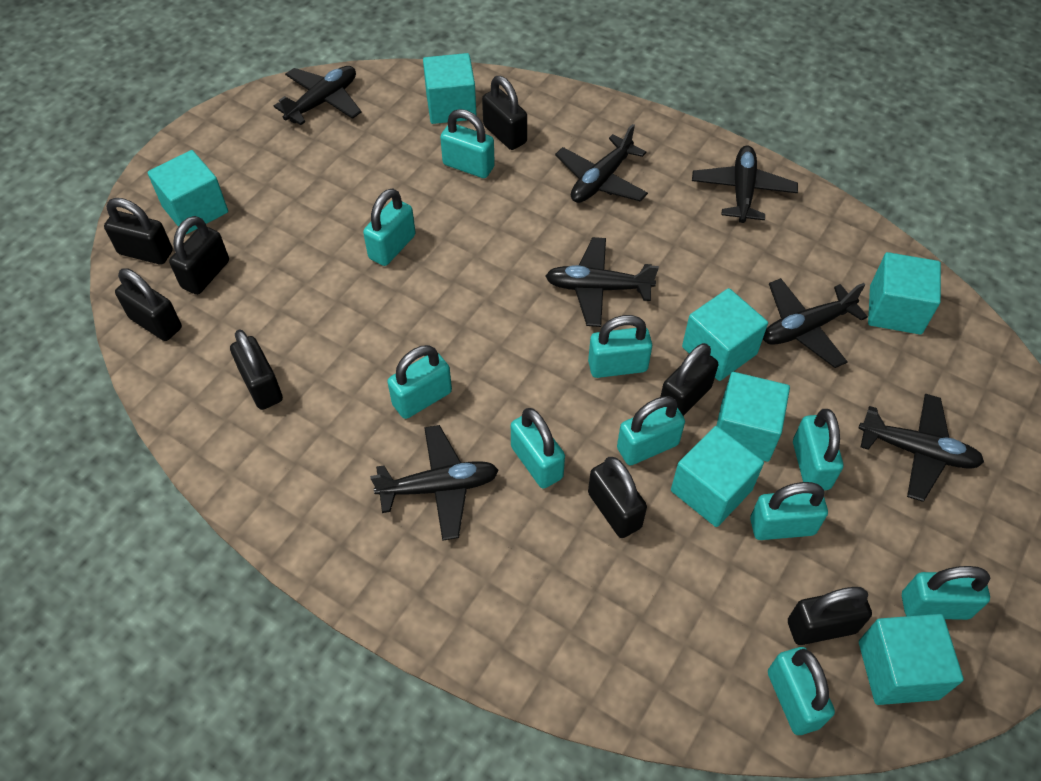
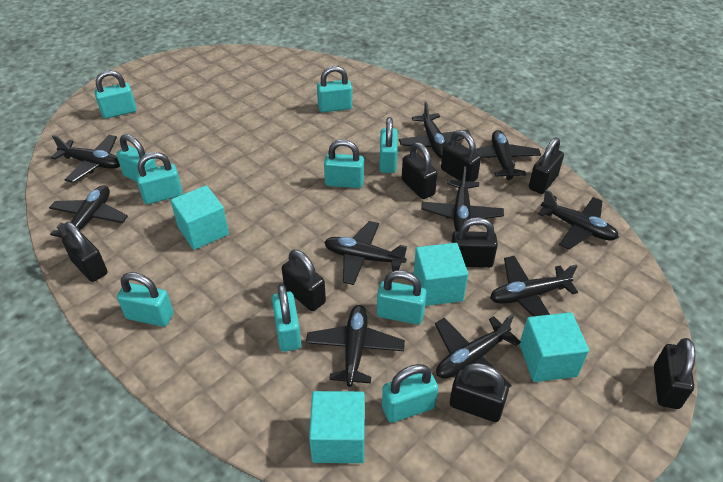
black plane: 7 -> 10
turquoise cube: 7 -> 4

